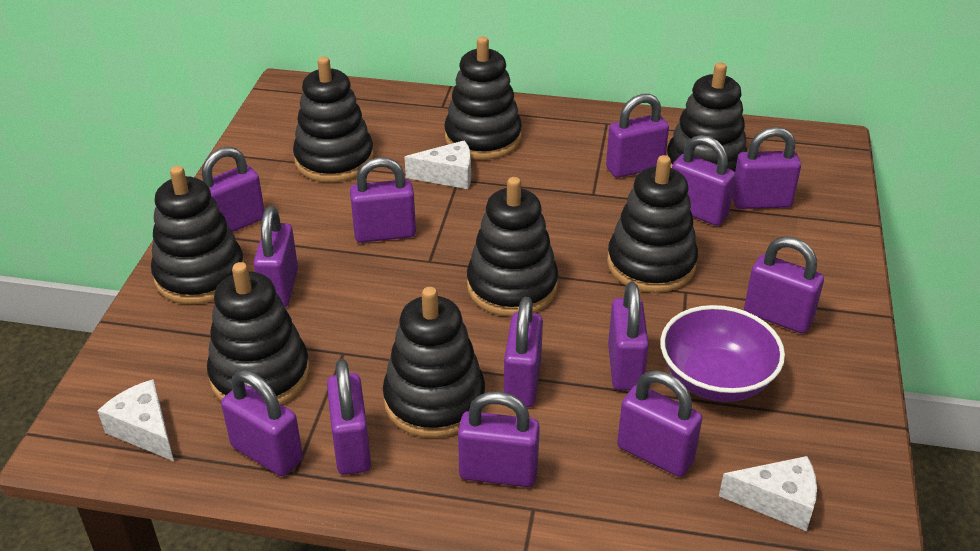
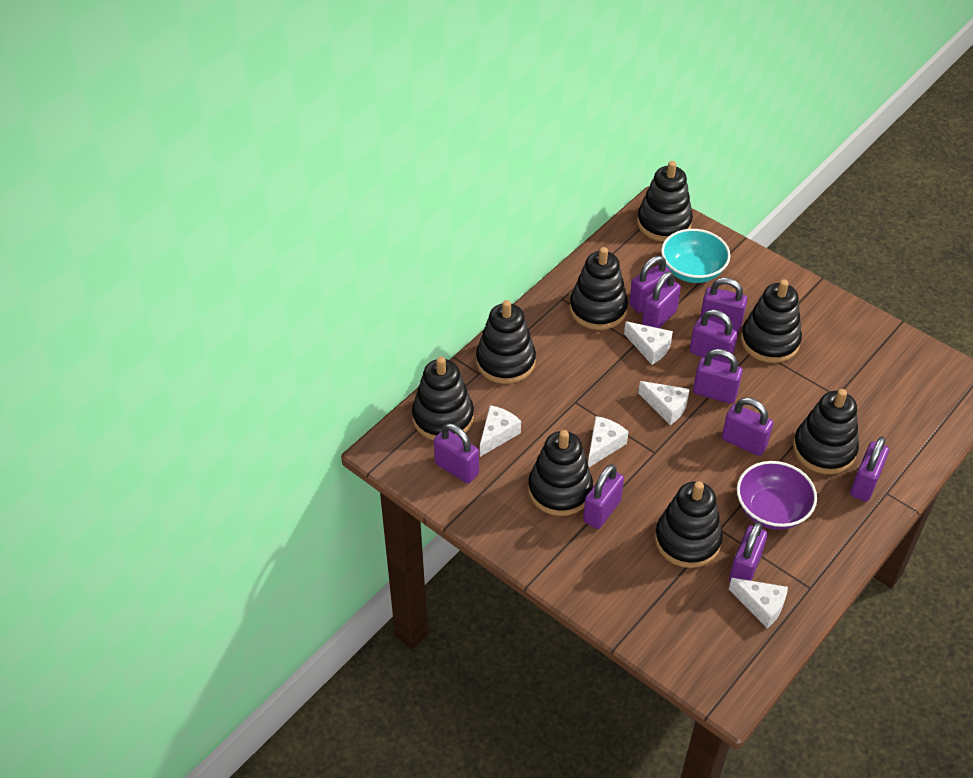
purple padlock: 13 -> 10
turquoise bowl: 0 -> 1
white cheese: 3 -> 5

